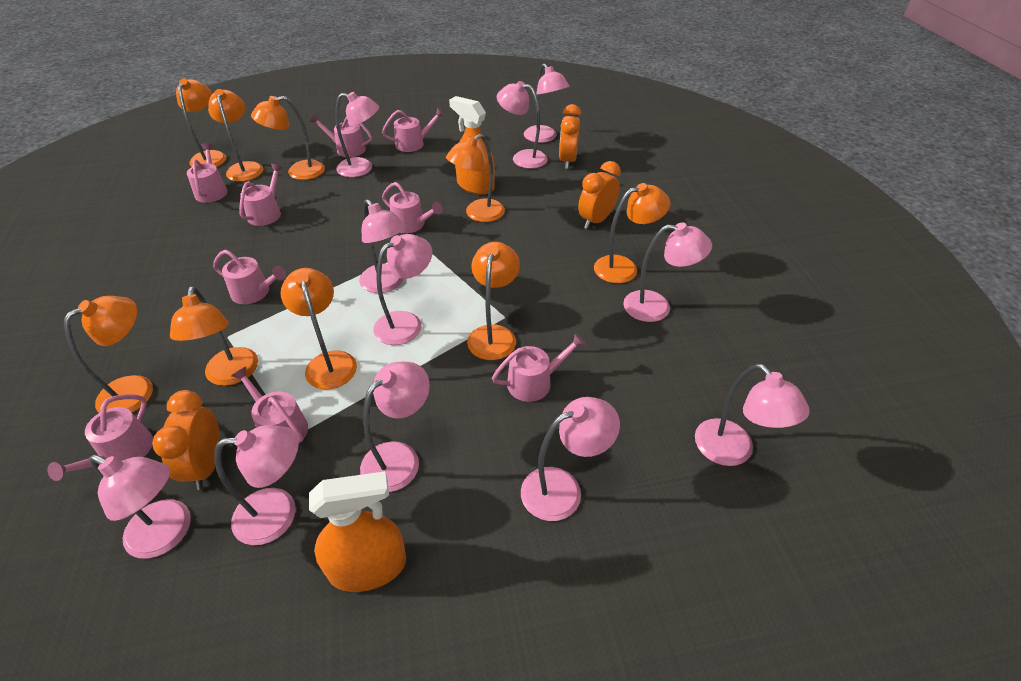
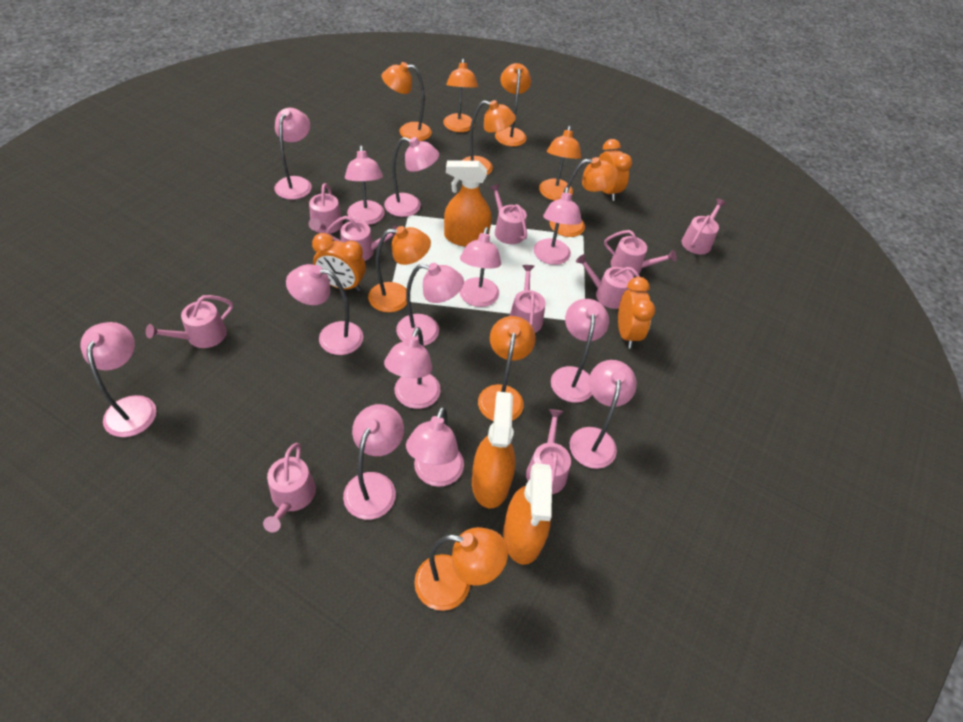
orange spray bottle: 2 -> 3
pink lamp: 11 -> 13
pink watering can: 9 -> 10

